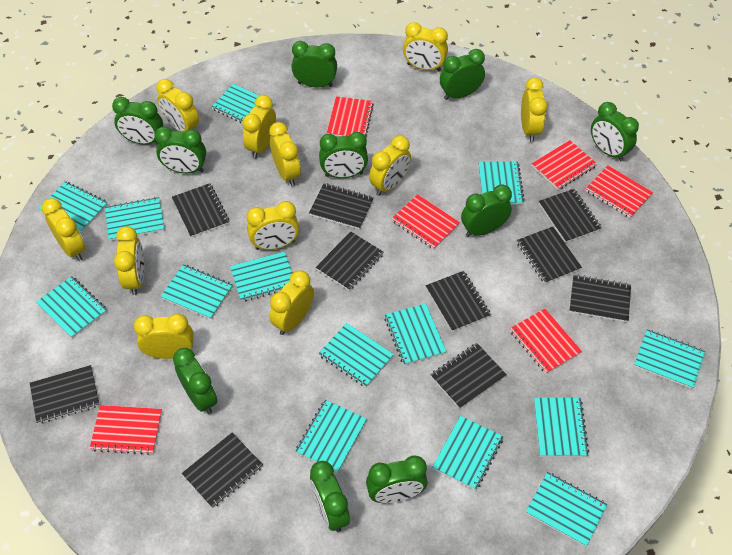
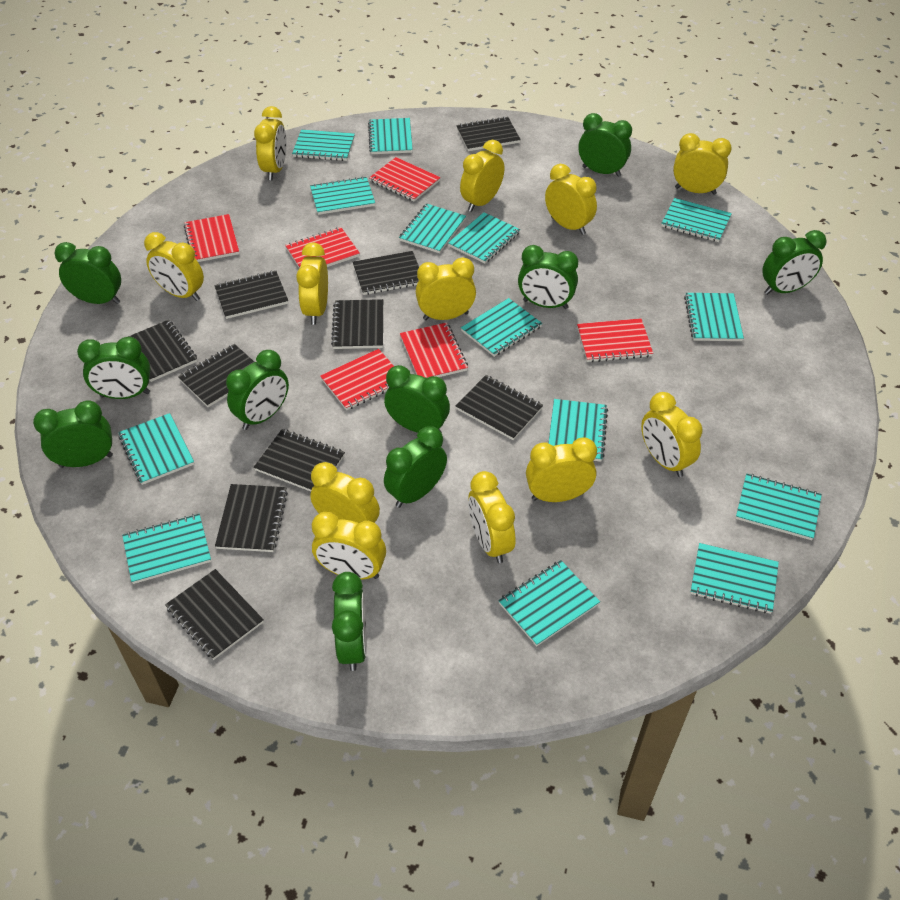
yellow clock: 11 -> 12

